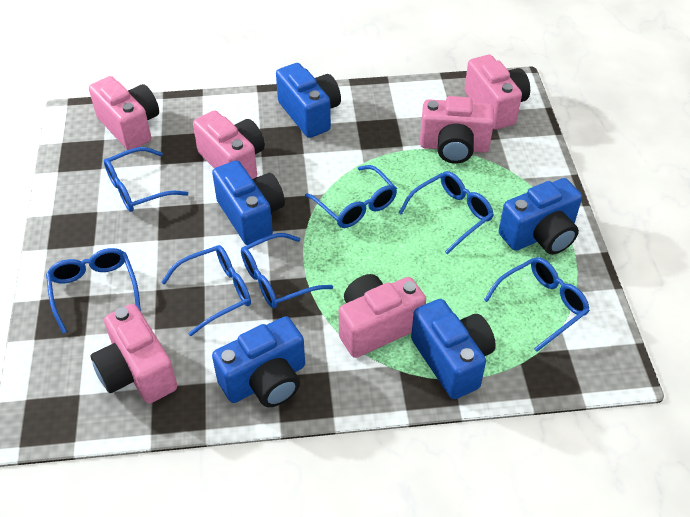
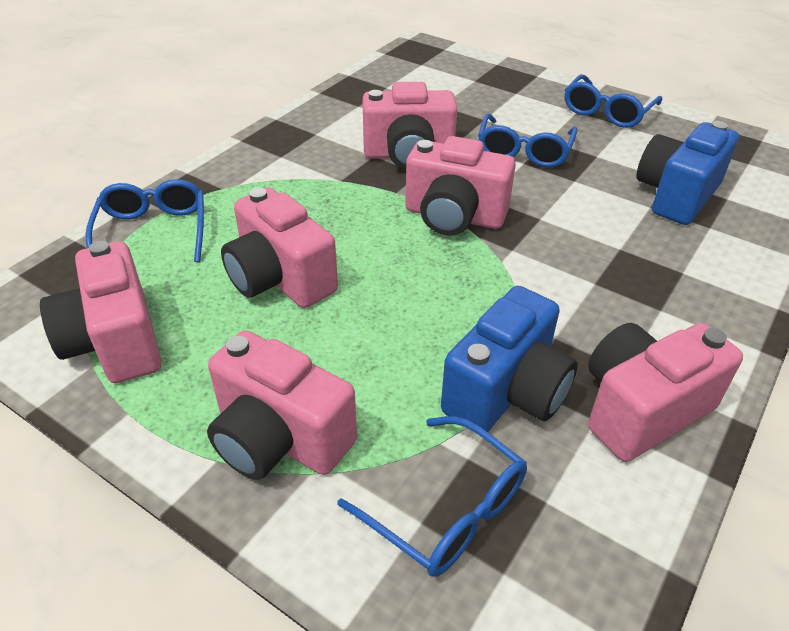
blue camera: 5 -> 2
blue glasses: 7 -> 4

